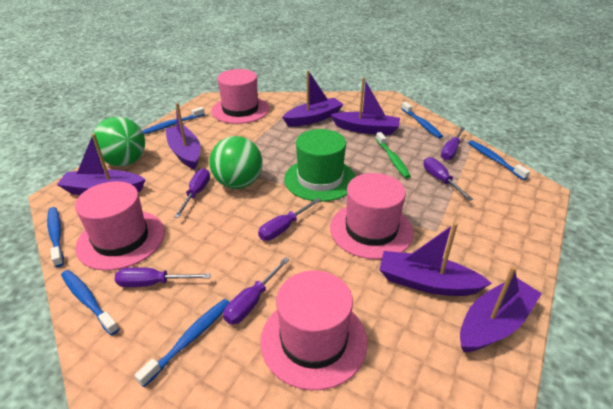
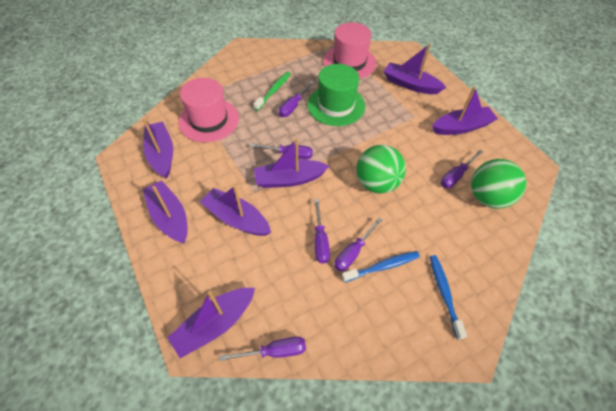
blue toothbrush: 6 -> 2
pink hat: 4 -> 2
purple boat: 6 -> 7

